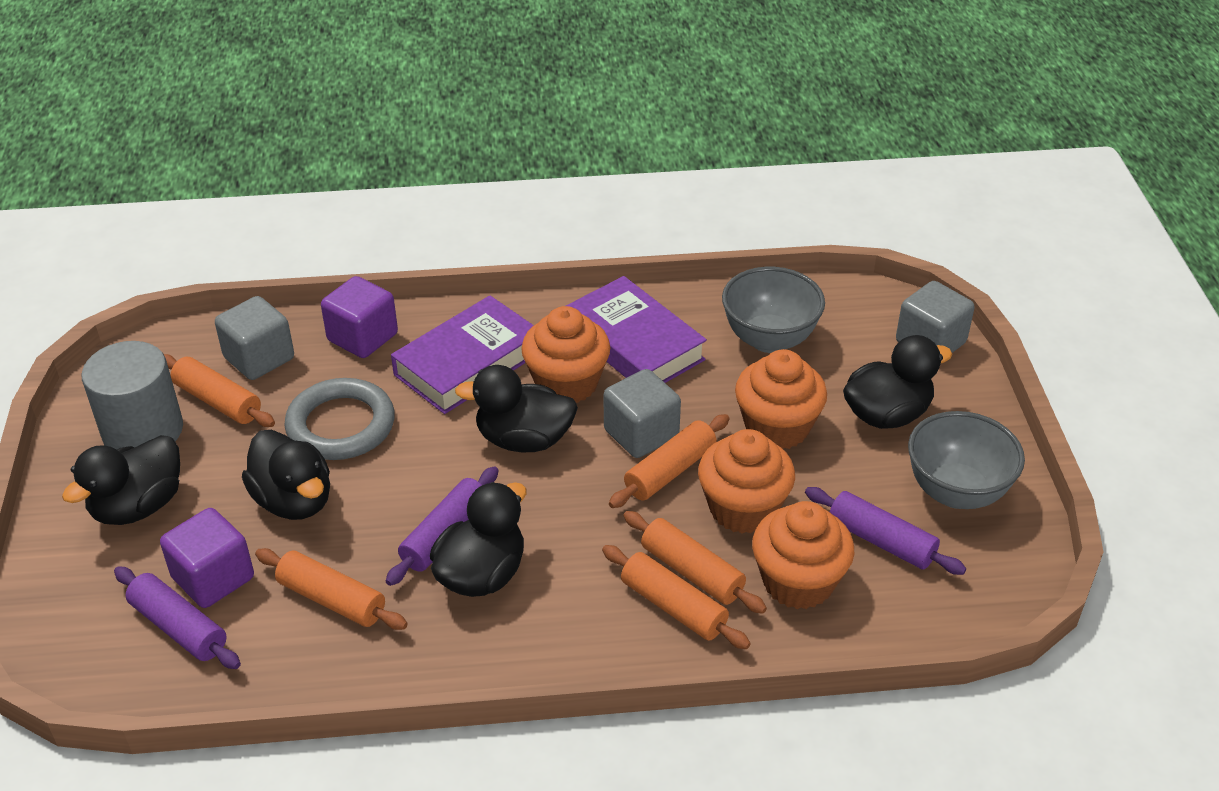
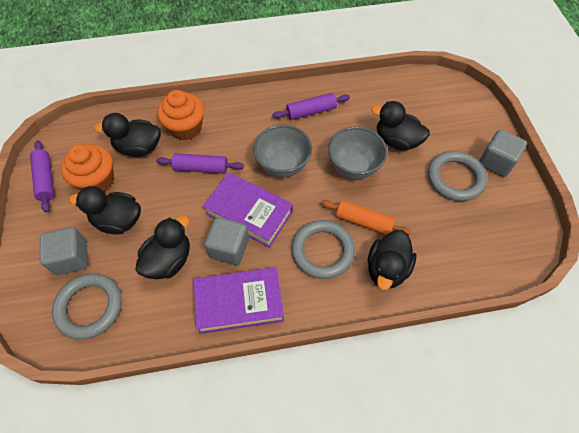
grey cylinder: 1 -> 0
grey ring: 1 -> 3
orange cupcake: 4 -> 2
orange rolling pin: 5 -> 1
purple cube: 2 -> 0

